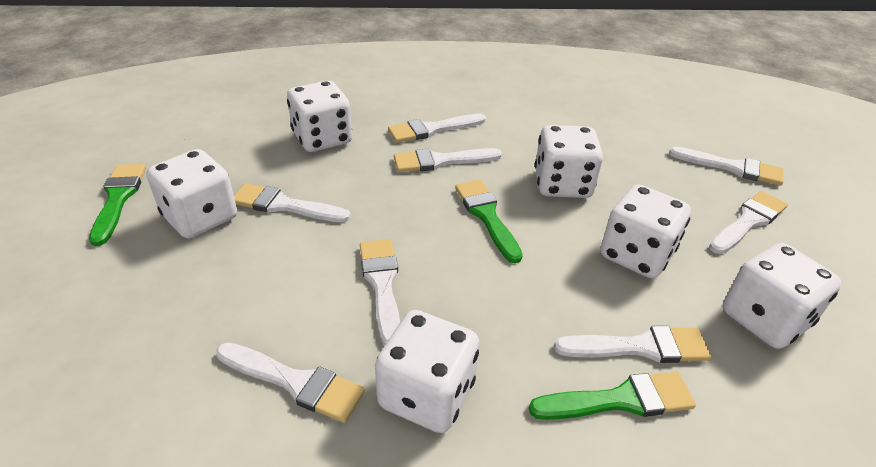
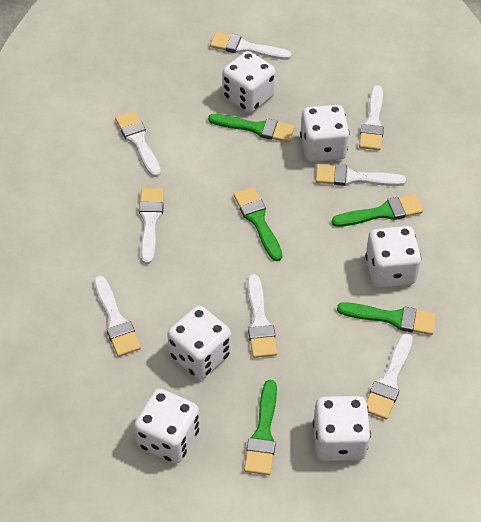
green brush: 3 -> 5

